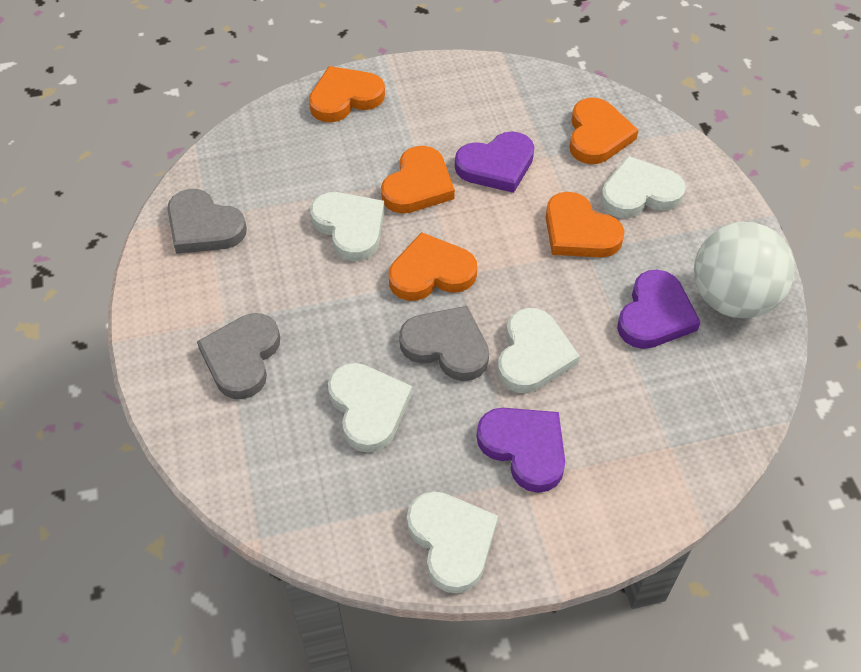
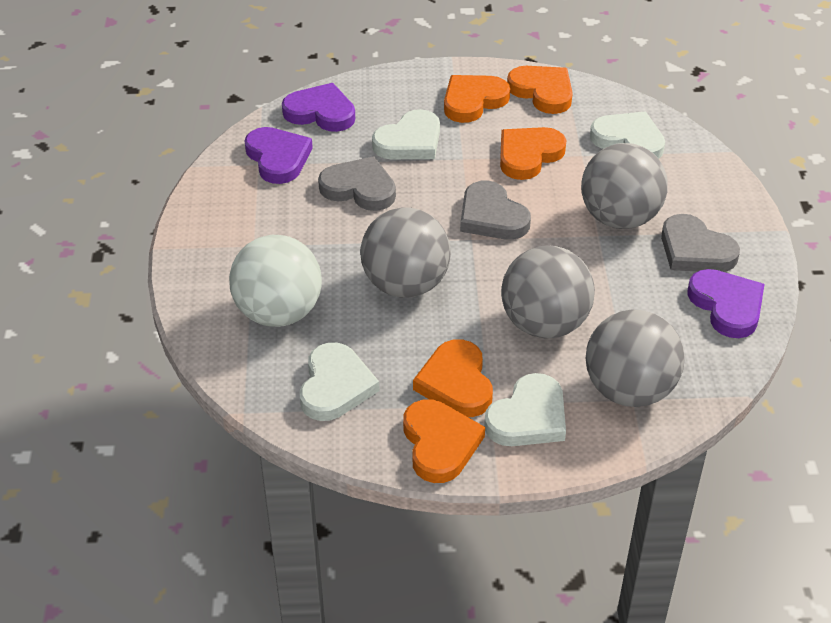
grey ball: 0 -> 4
white heart: 5 -> 4

